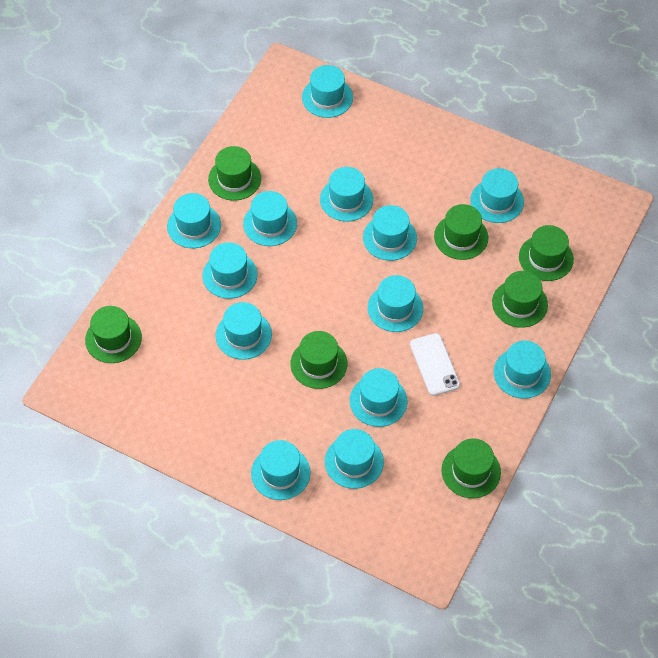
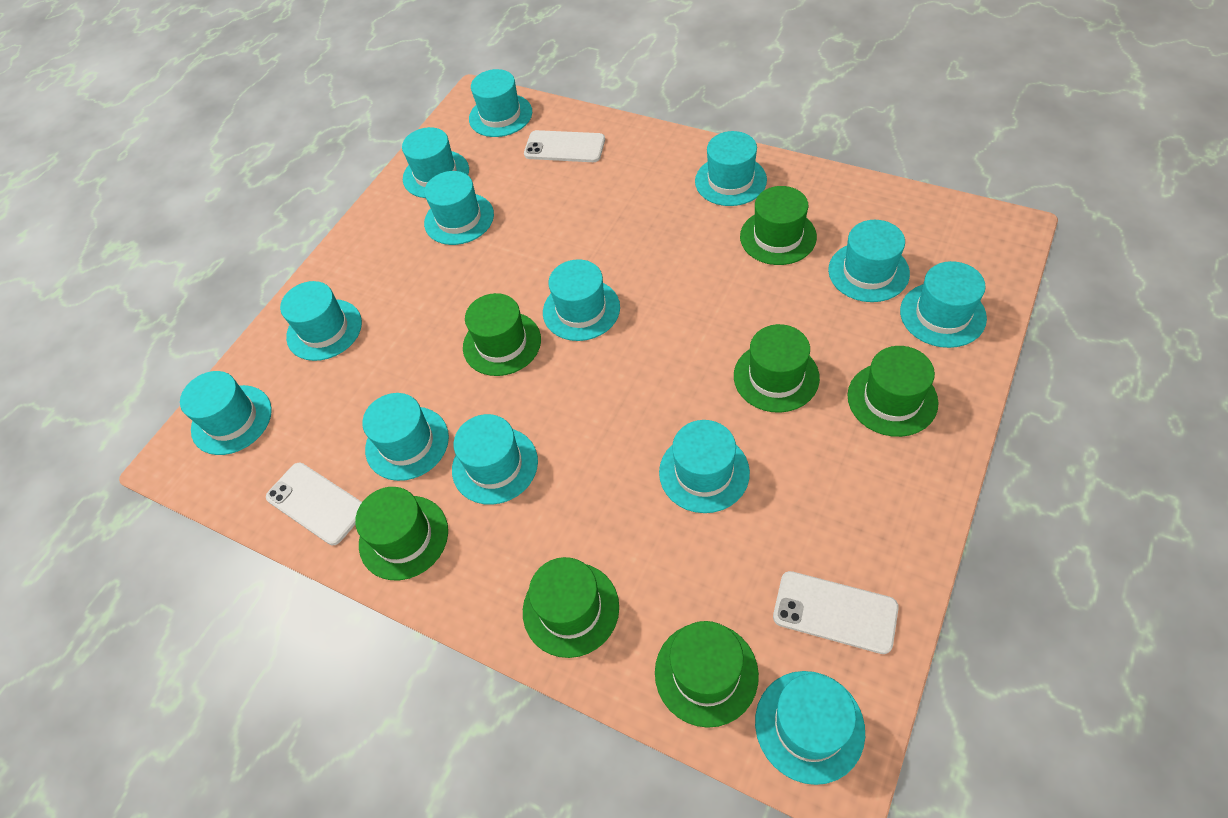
white phone: 1 -> 3

